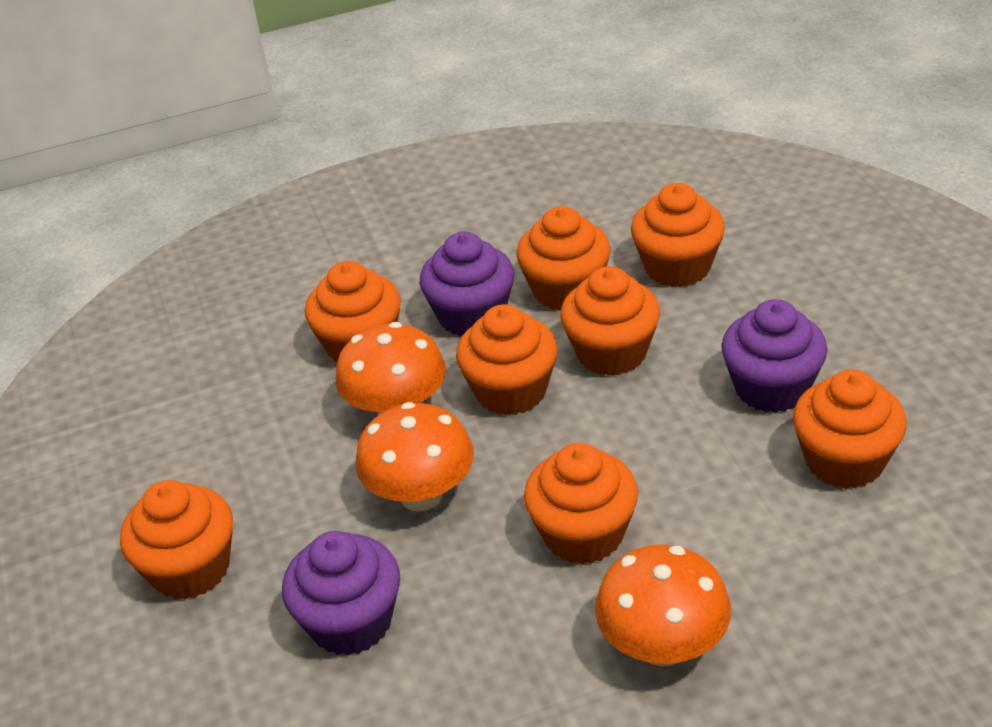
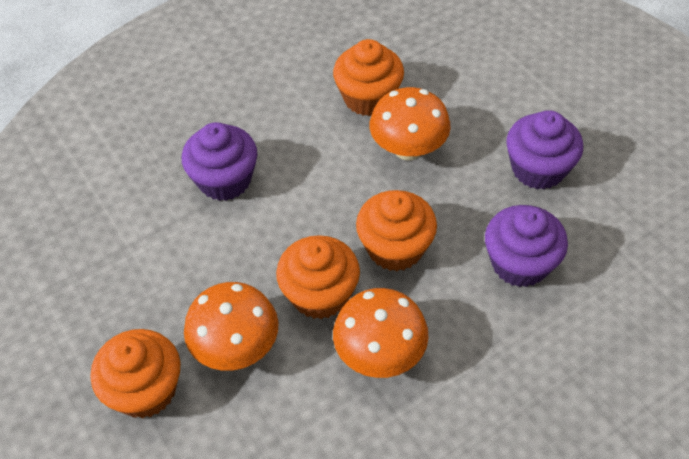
orange cupcake: 8 -> 4

